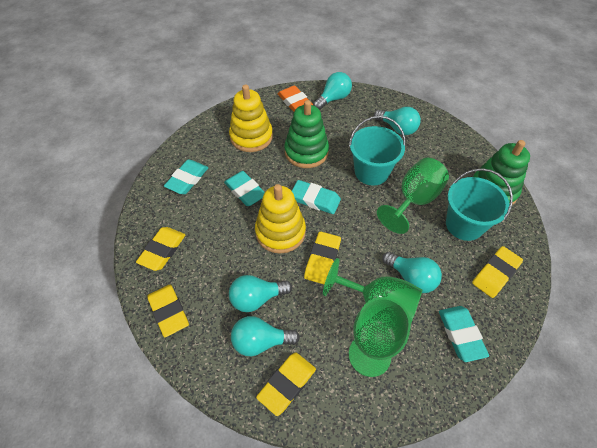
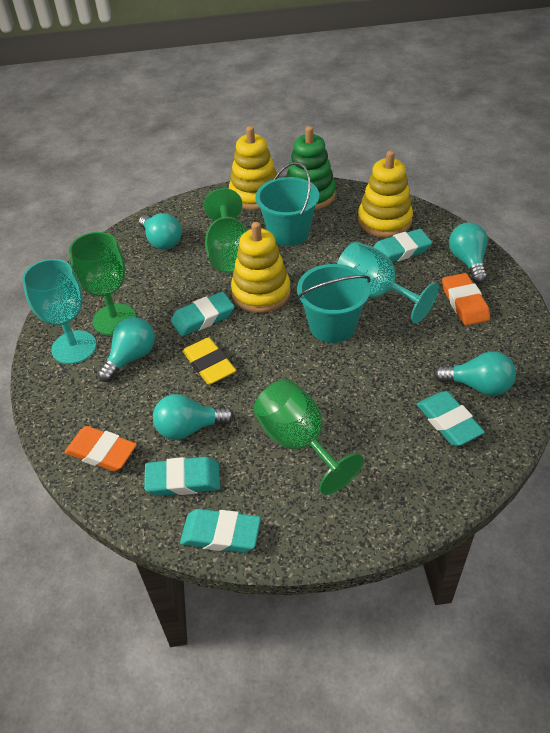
green stacking toy: 2 -> 1
orange eraser: 1 -> 2
turquoise eraser: 4 -> 5
turquoise goblet: 0 -> 2
yellow eraser: 5 -> 1
yellow stacking toy: 2 -> 3

